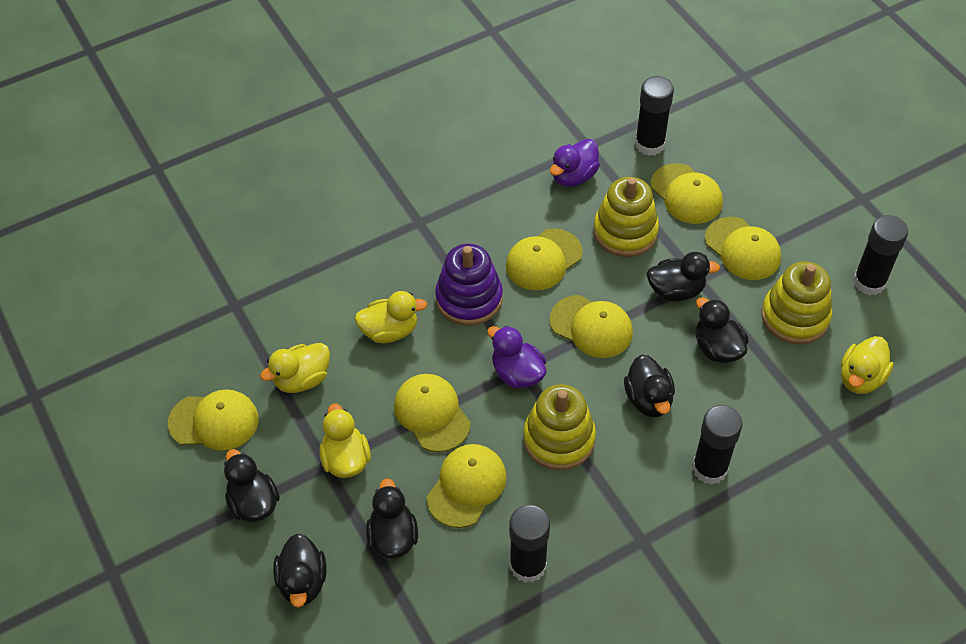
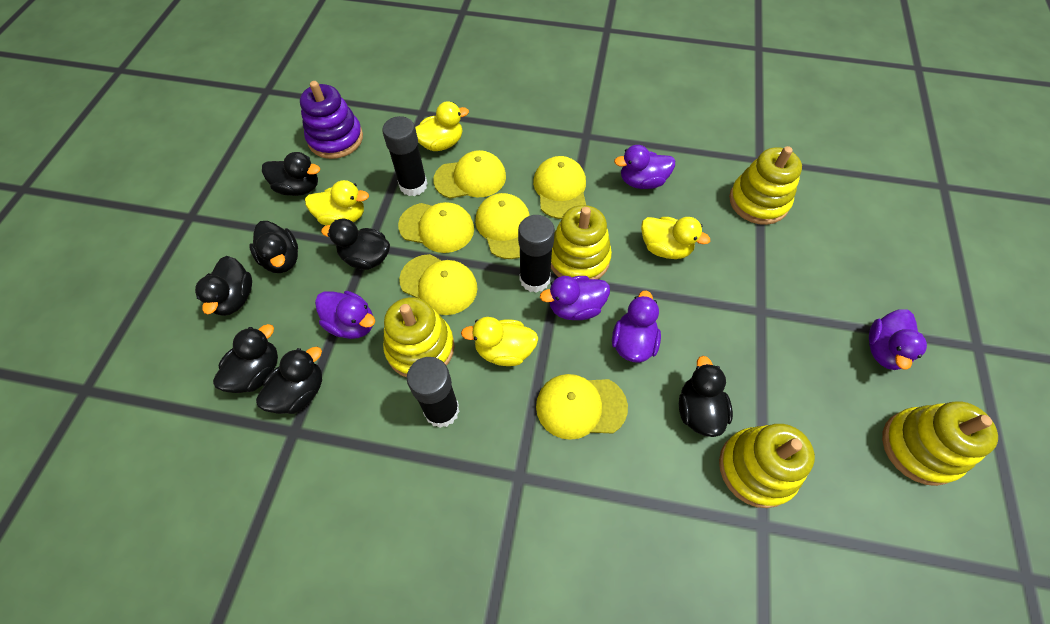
black duck: 6 -> 7
black glue stick: 4 -> 3
purple duck: 2 -> 5
yellow cap: 7 -> 6
yellow stacking toy: 3 -> 5

